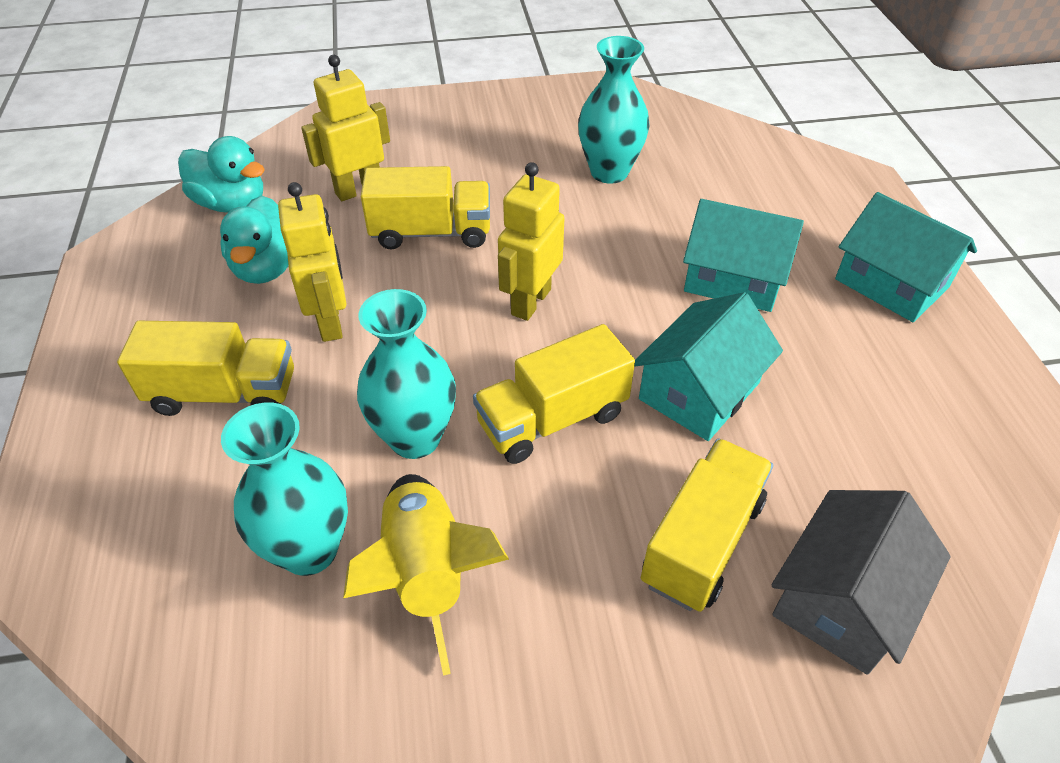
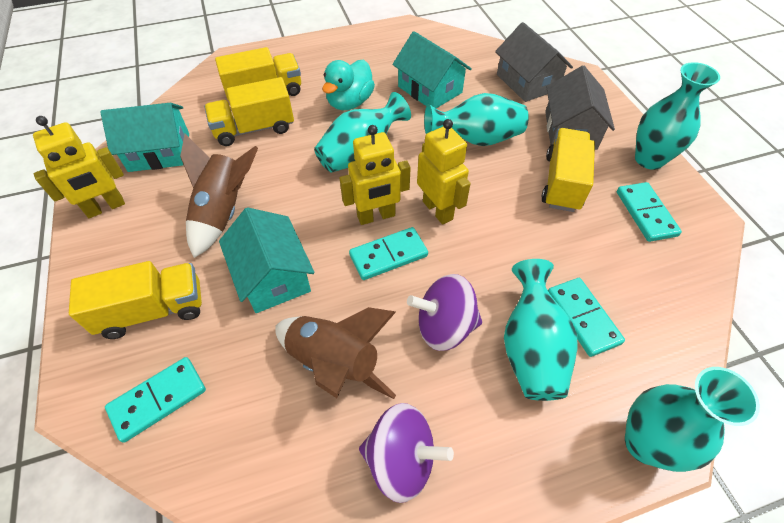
brown rocket: 0 -> 2
grey house: 1 -> 2
purple spinning top: 0 -> 2
turquoise domino: 0 -> 4
turquoise duck: 2 -> 1
turquoise vase: 3 -> 5
yellow rocket: 1 -> 0

